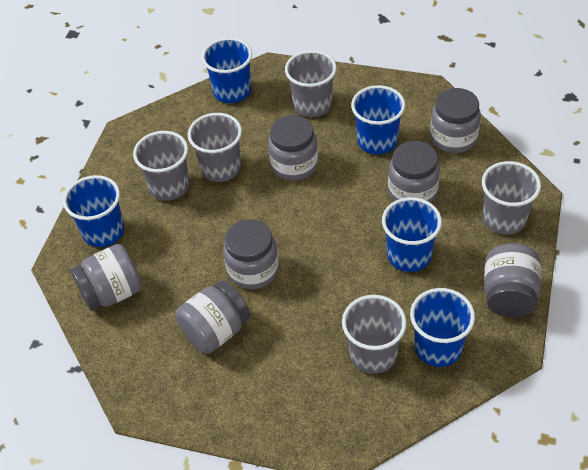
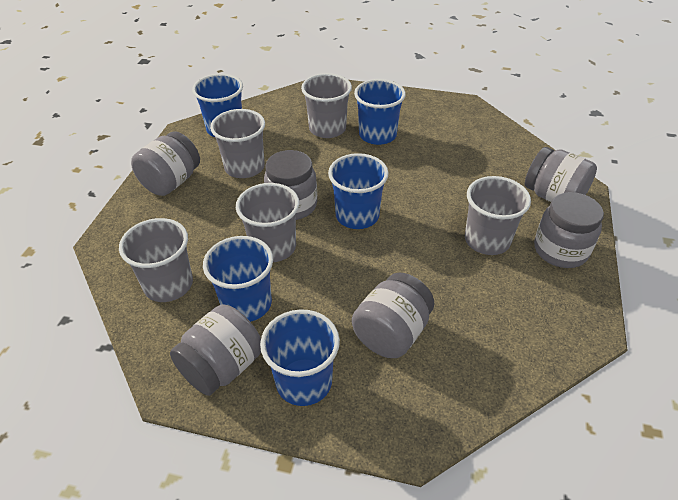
grey jar: 7 -> 6

